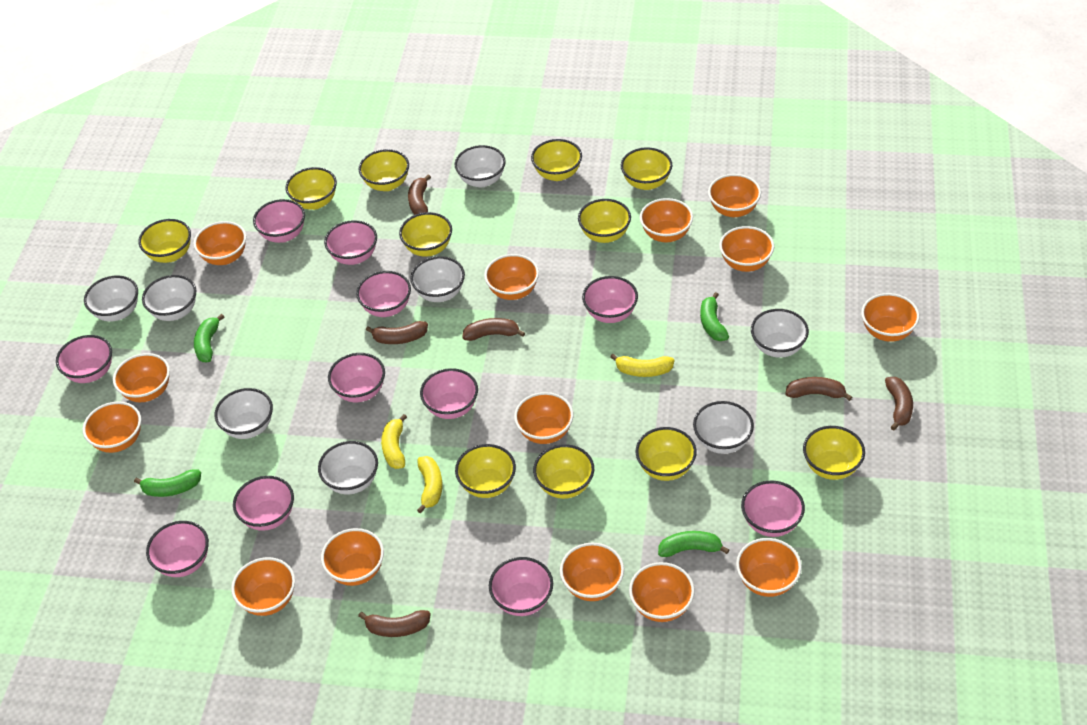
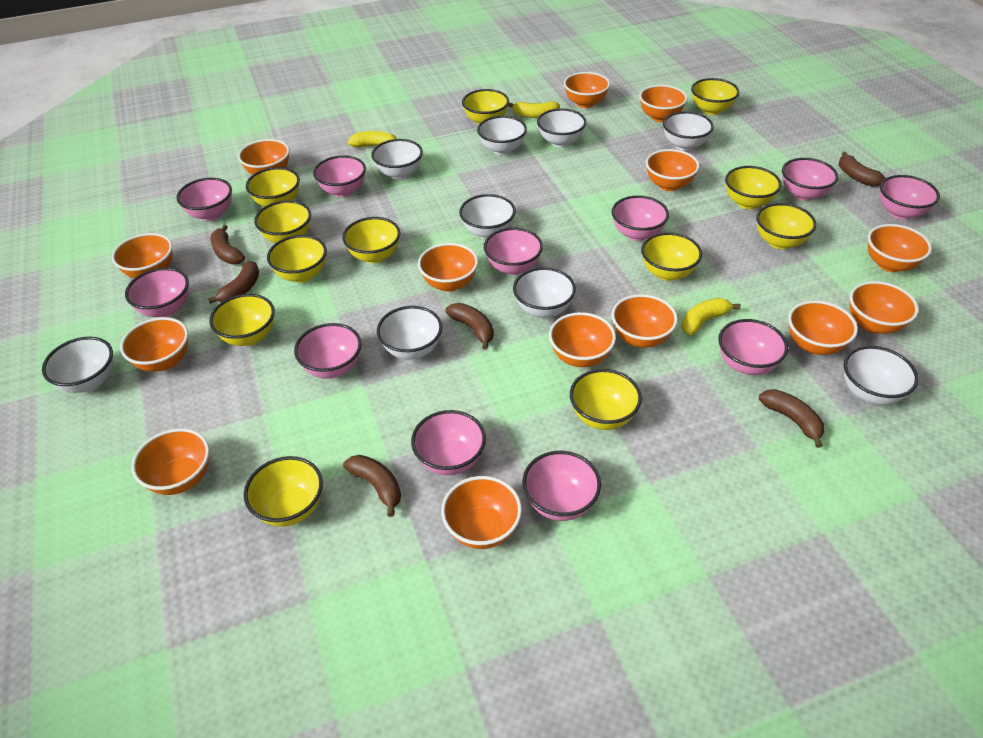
green banana: 4 -> 0
white bowl: 8 -> 9
yellow bowl: 11 -> 12

